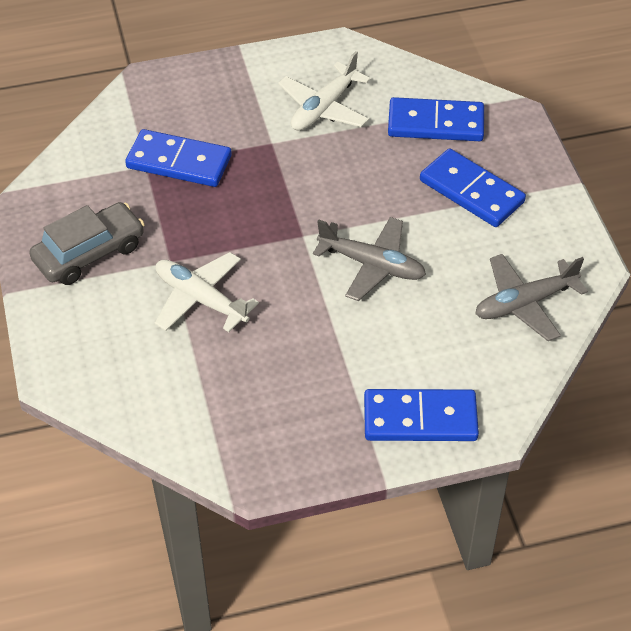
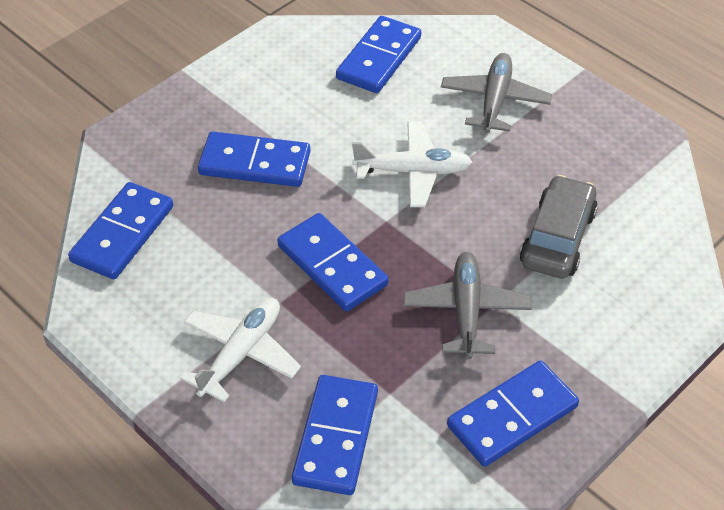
blue domino: 4 -> 6

